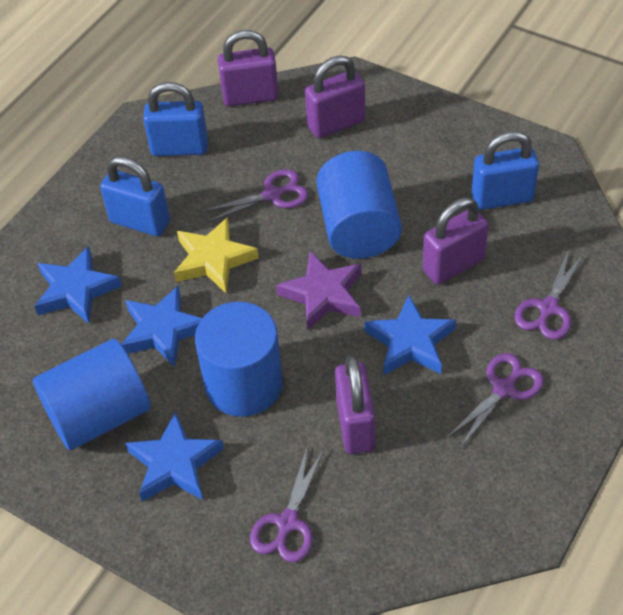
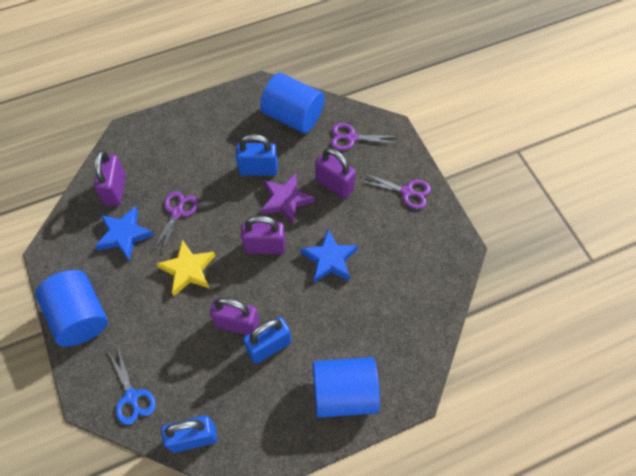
blue scissors: 0 -> 1
blue star: 4 -> 2
purple scissors: 4 -> 3

